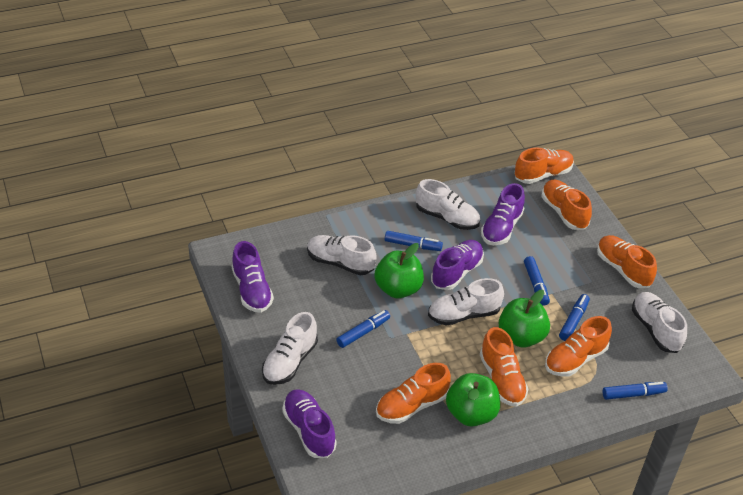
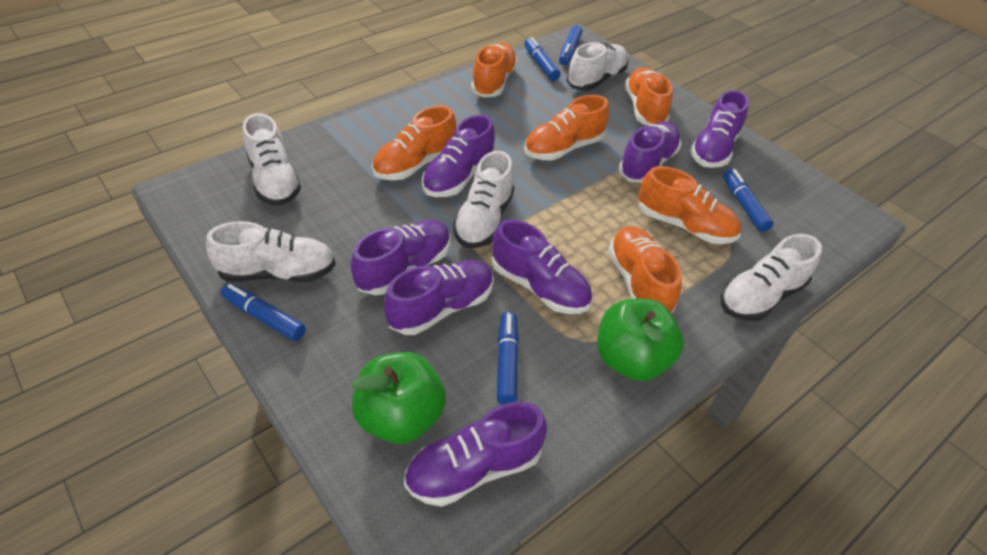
green apple: 3 -> 2
purple shoe: 4 -> 7

